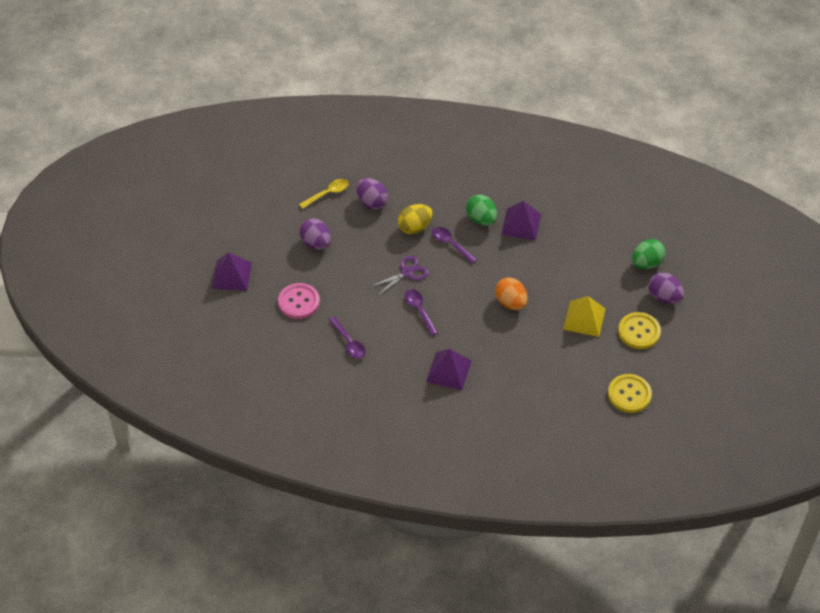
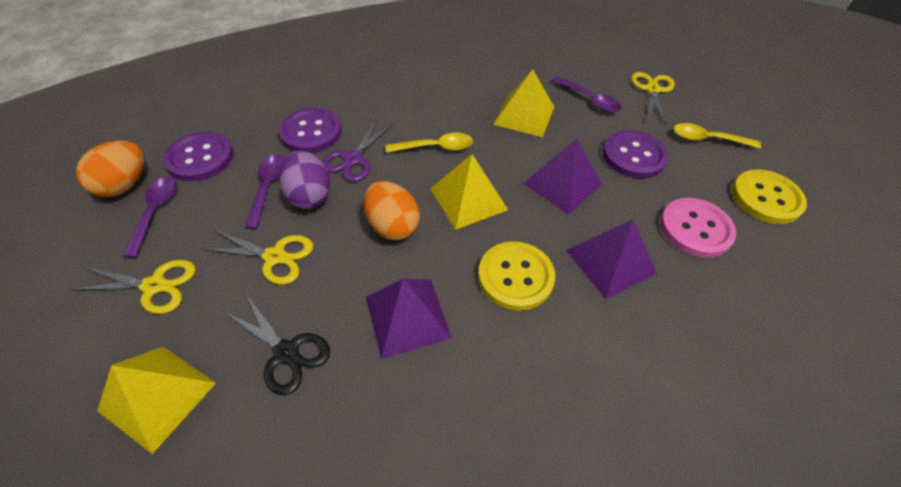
black scissors: 0 -> 1
green egg: 2 -> 0
orange egg: 1 -> 2
purple button: 0 -> 3
purple egg: 3 -> 1
yellow egg: 1 -> 0
yellow pyramid: 1 -> 3
yellow scissors: 0 -> 3
yellow spoon: 1 -> 2

